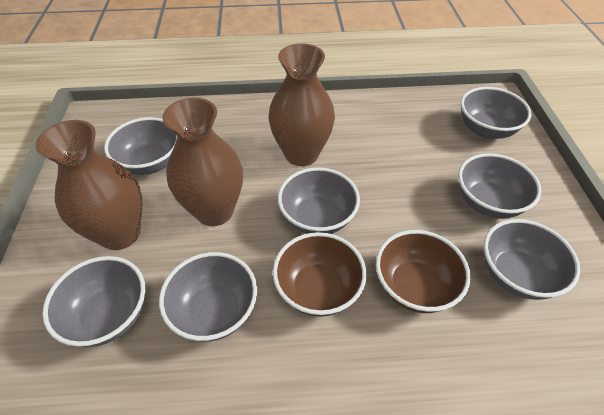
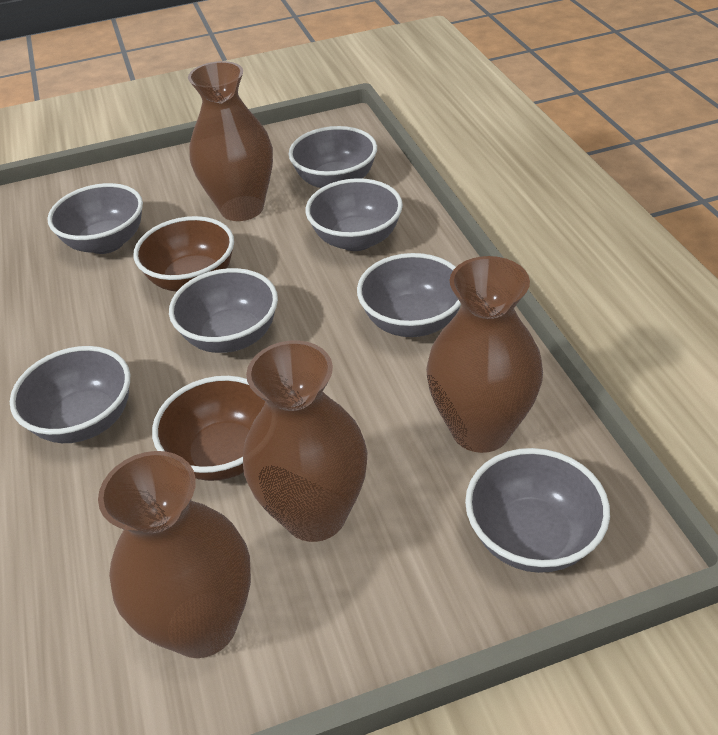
brown vase: 3 -> 4

